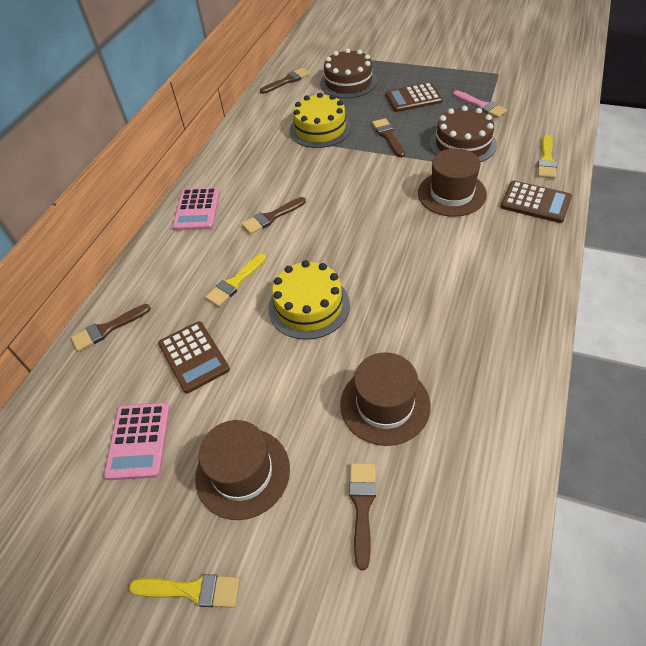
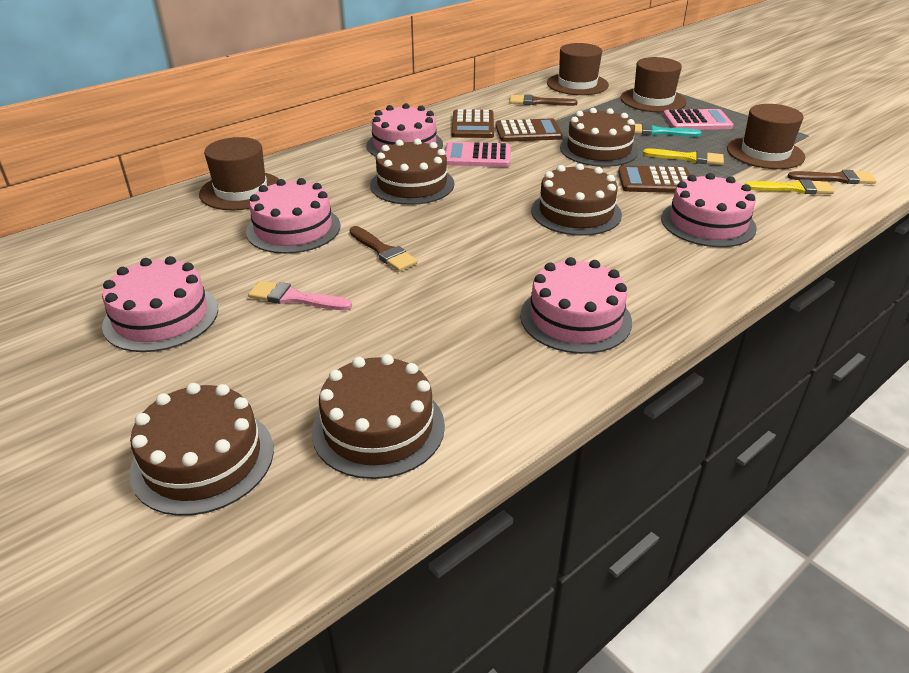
brown brush: 5 -> 3
brown cake: 2 -> 5
brown hat: 3 -> 4
pink cake: 0 -> 5
turquoise brush: 0 -> 1
yellow brush: 3 -> 2
yellow cake: 2 -> 0

